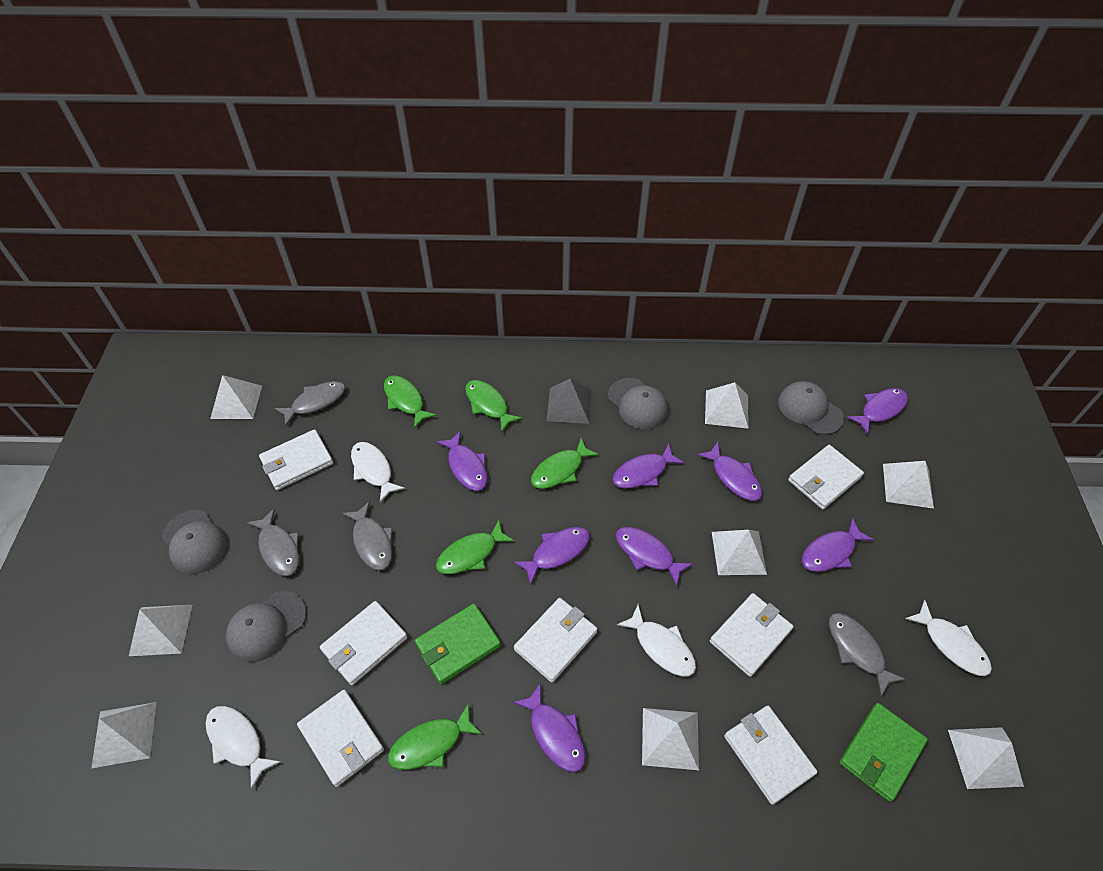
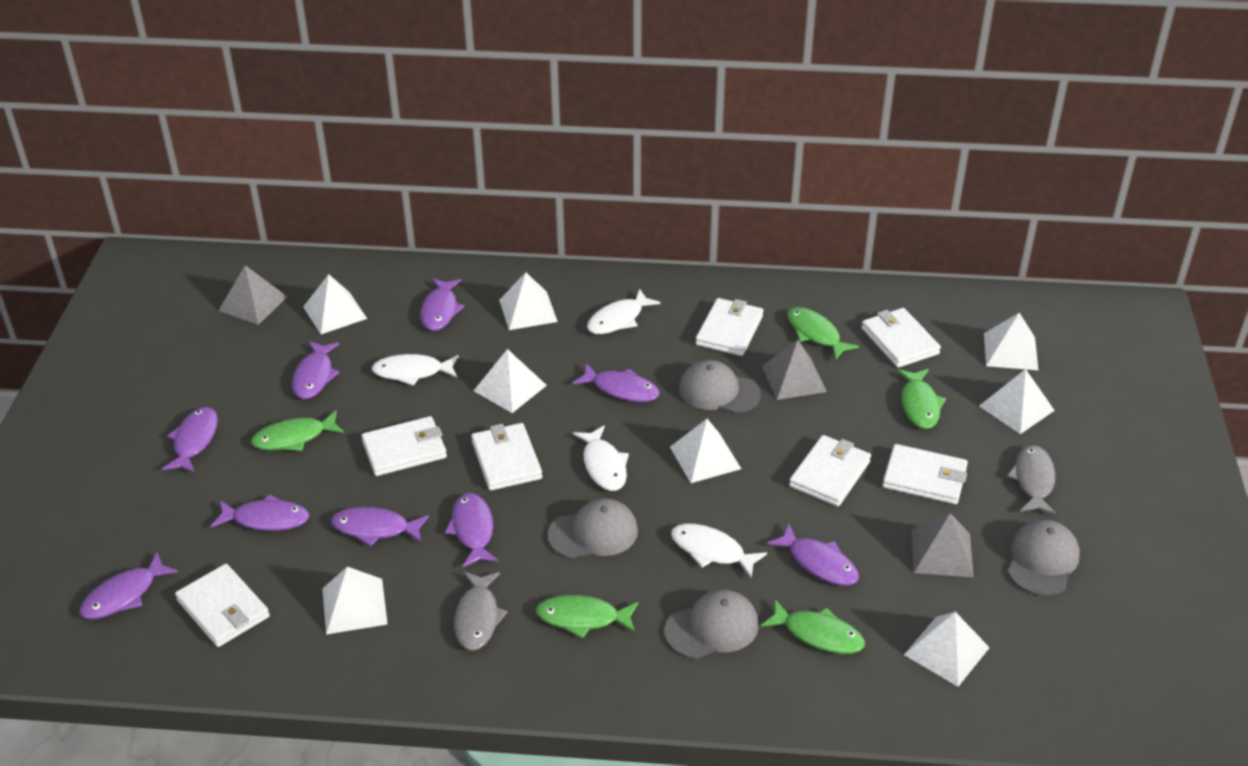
green wallet: 2 -> 0
grey fish: 4 -> 2
grey pyramid: 1 -> 3
purple fish: 8 -> 9

